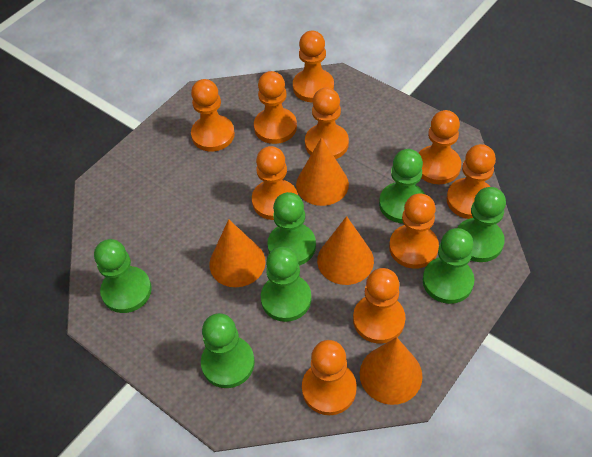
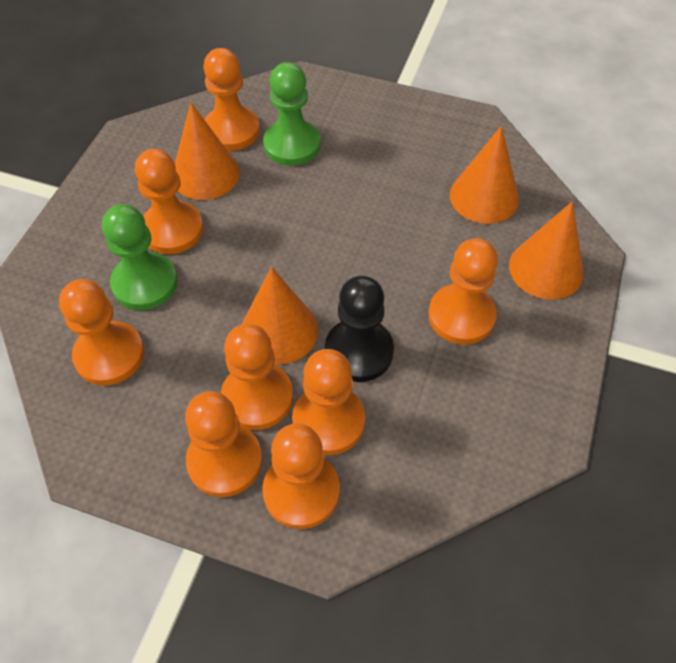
black pawn: 0 -> 1
green pawn: 7 -> 2
orange pawn: 10 -> 8

